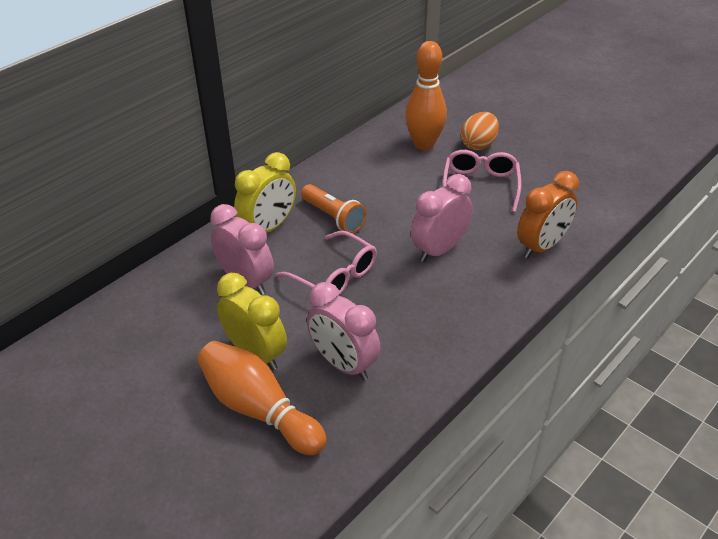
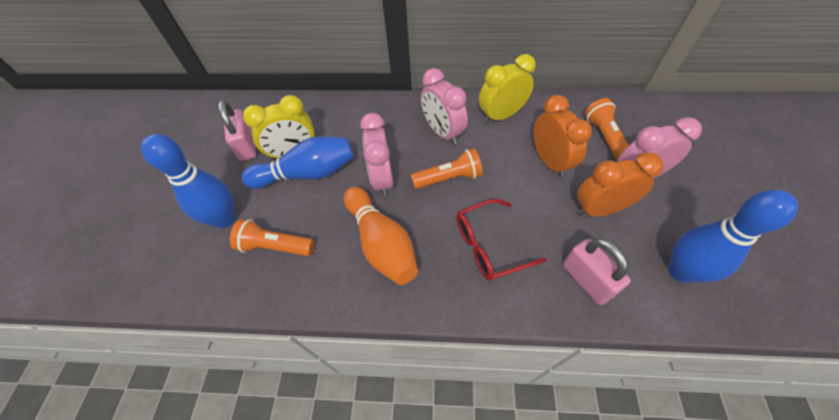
blue bowling pin: 0 -> 3
orange bowling pin: 2 -> 1
orange clock: 1 -> 2
orange egg: 1 -> 0
orange flashlight: 1 -> 3
pink glasses: 2 -> 0
pink padlock: 0 -> 2
red glasses: 0 -> 1

